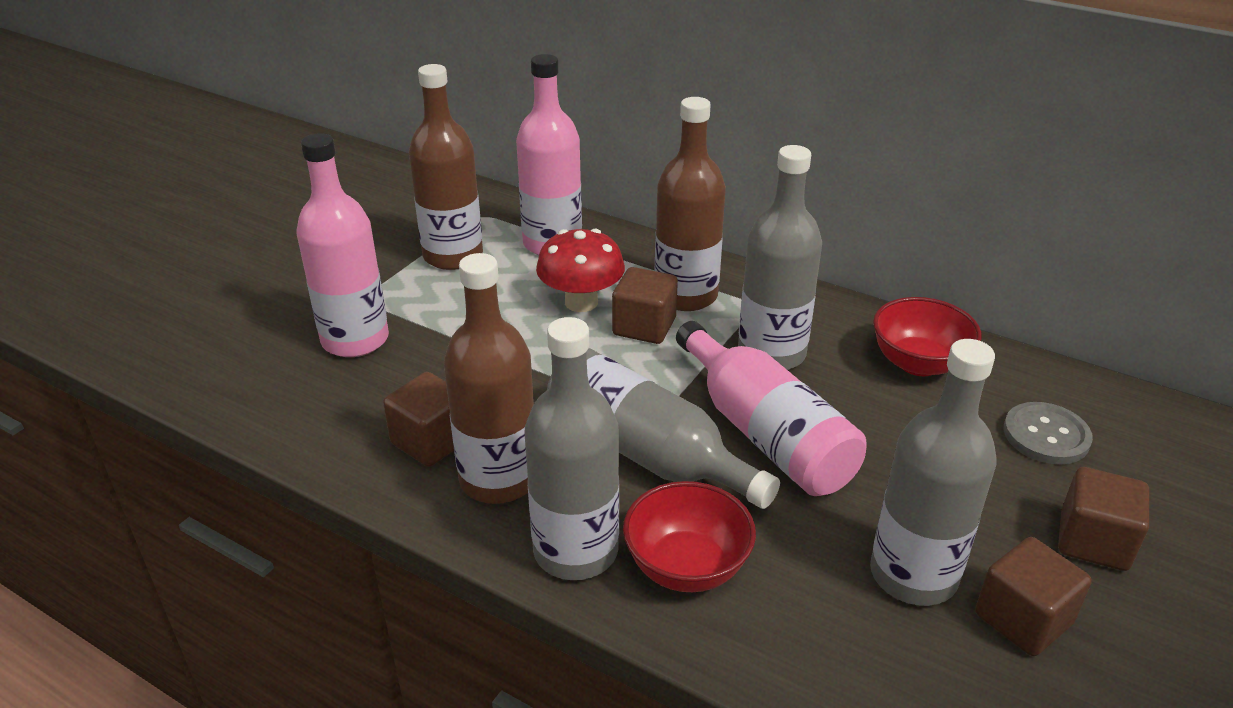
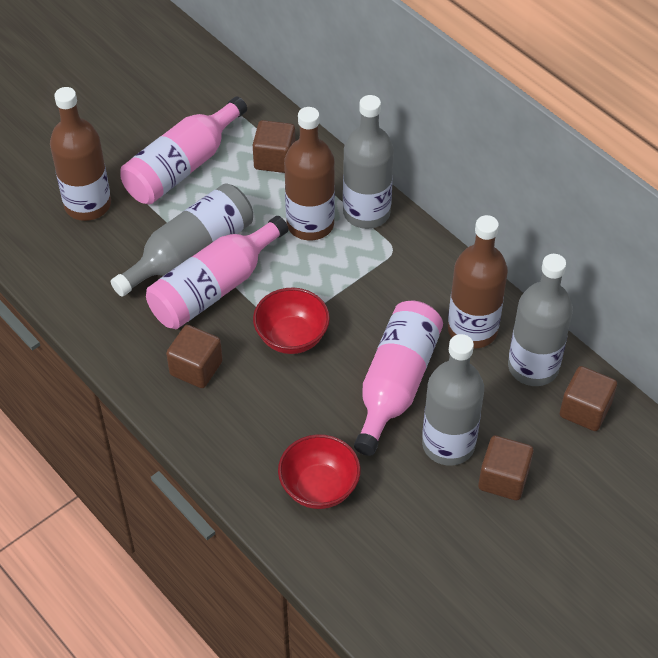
grey button: 1 -> 0
red mushroom: 1 -> 0

